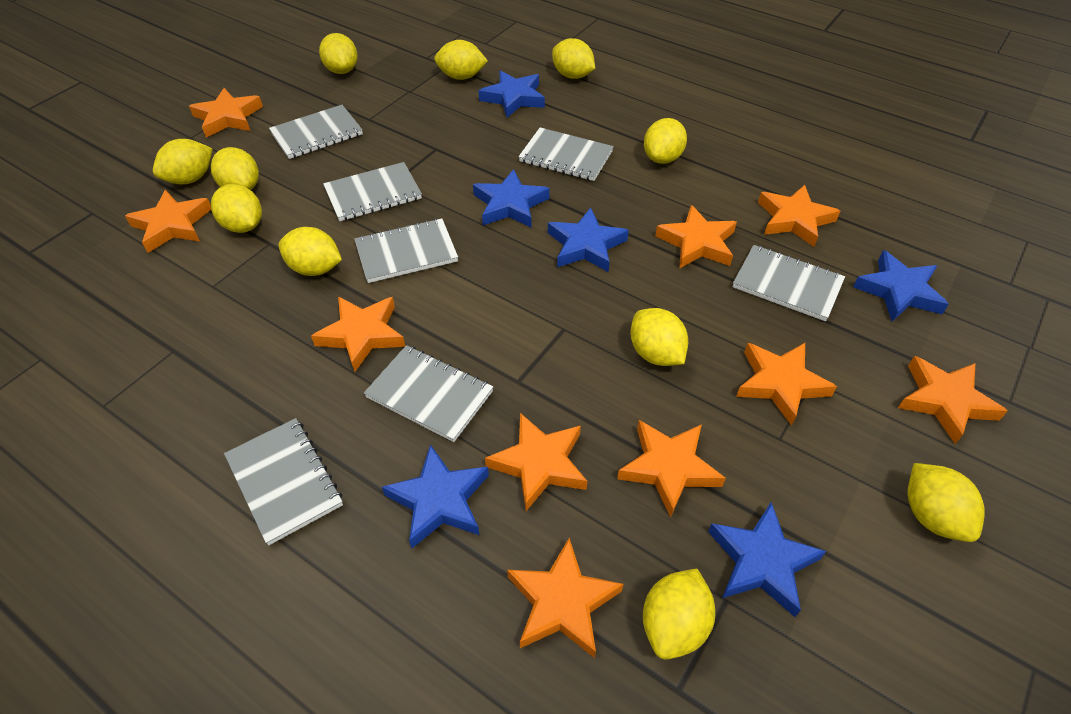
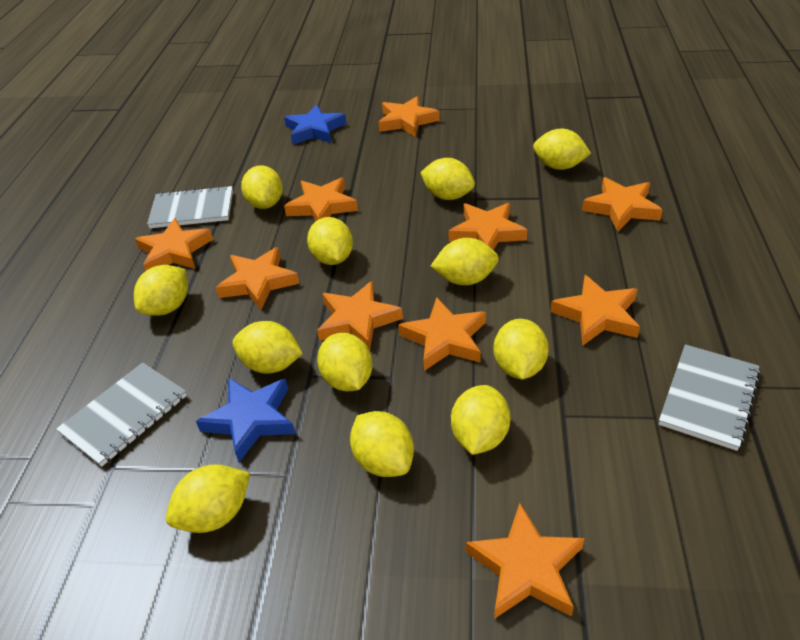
blue star: 6 -> 2
grey notebook: 7 -> 3
yellow lemon: 11 -> 12

